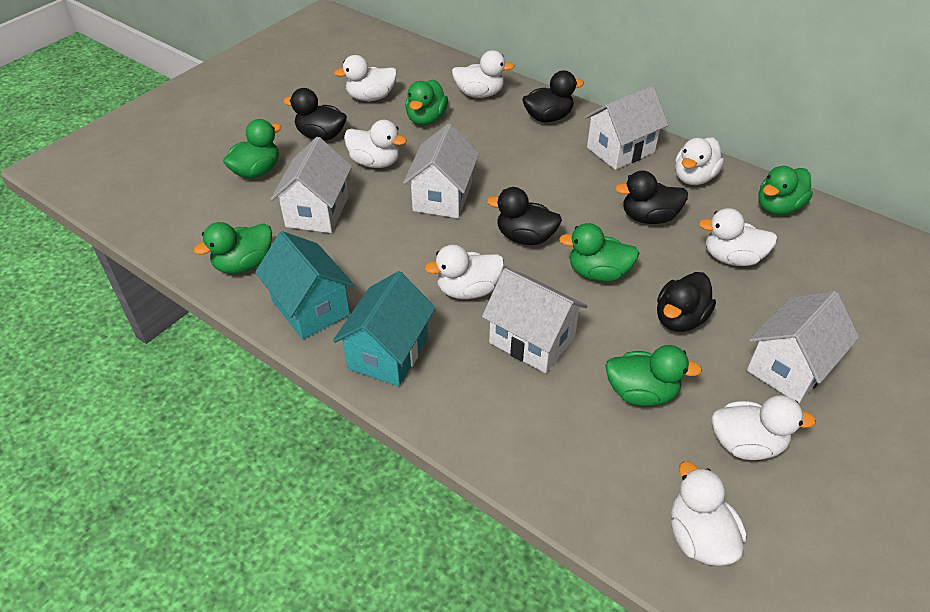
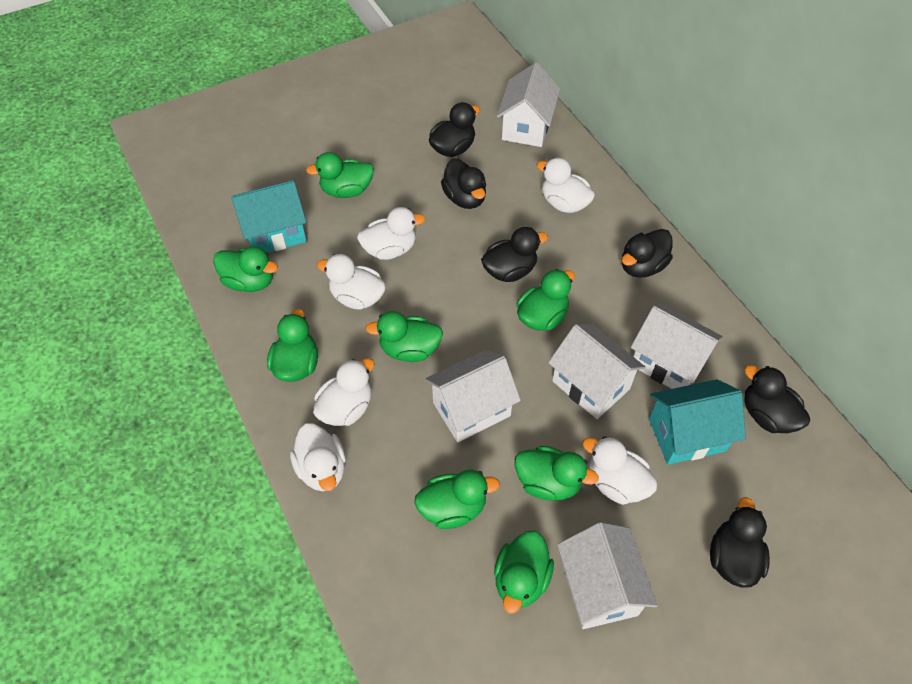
black duck: 5 -> 6
green duck: 6 -> 8
white duck: 8 -> 6

